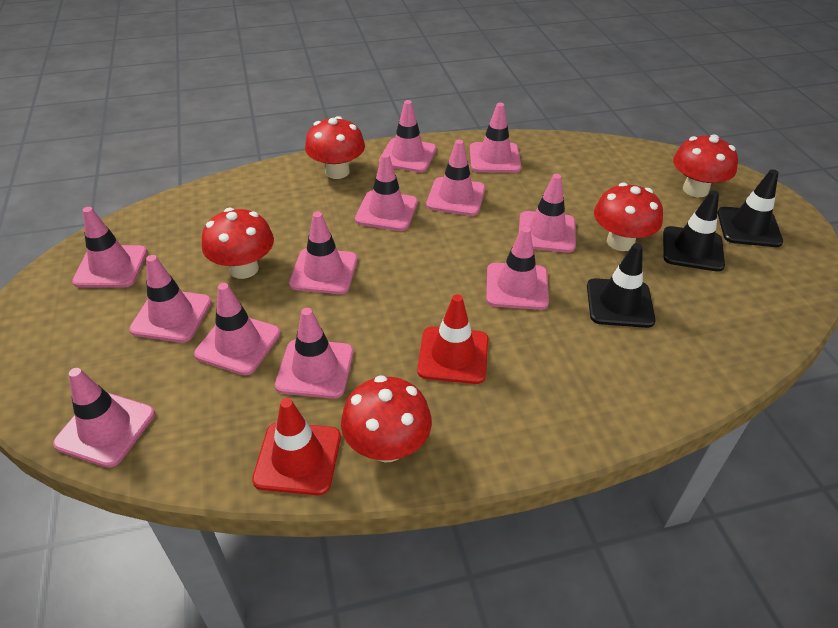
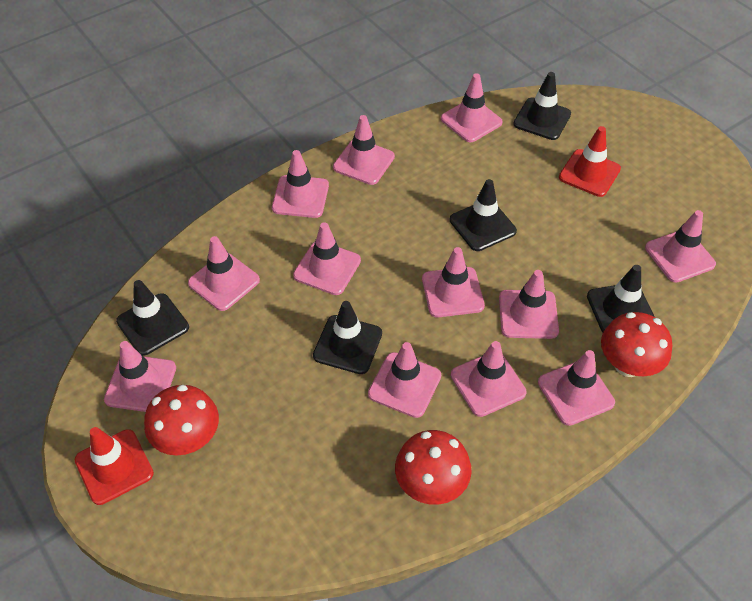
black traffic cone: 3 -> 5
red mushroom: 5 -> 3

